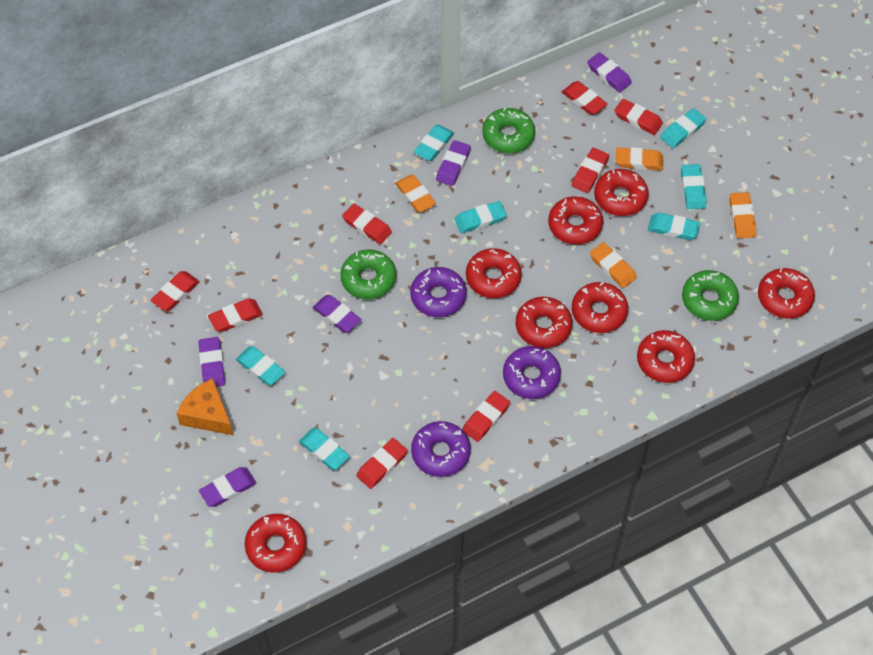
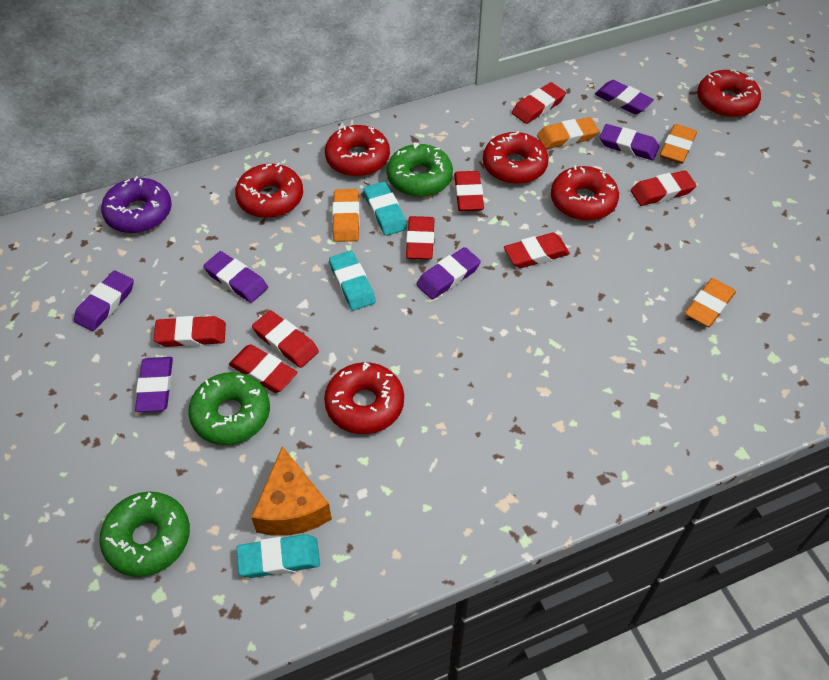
purple donut: 3 -> 1
purple eraser: 5 -> 6
red donut: 8 -> 6
turquoise eraser: 7 -> 3

